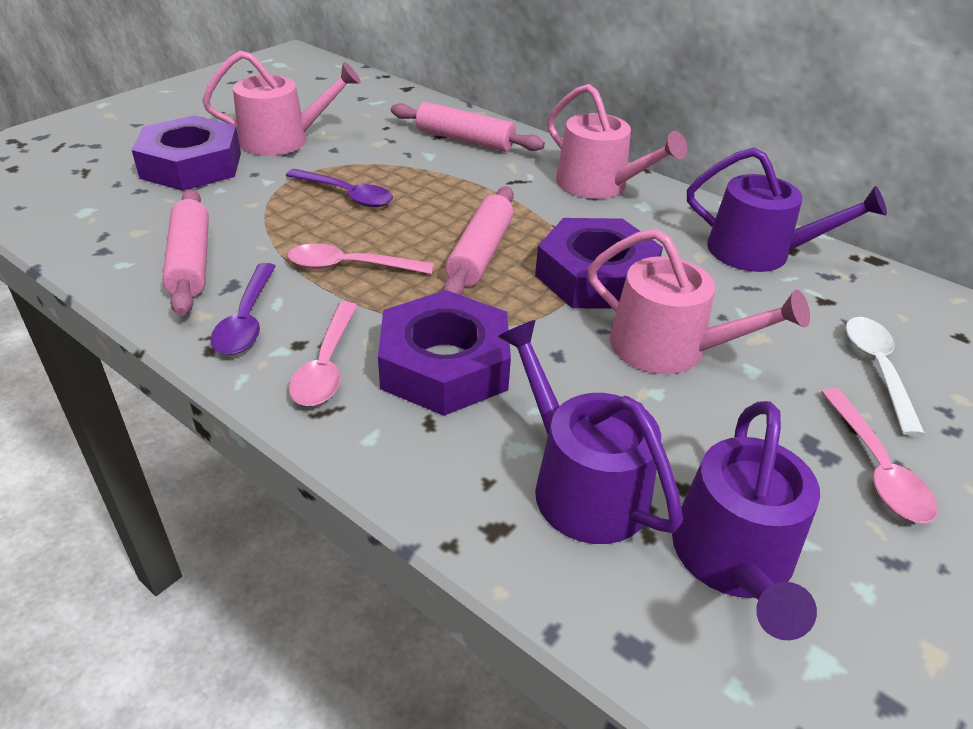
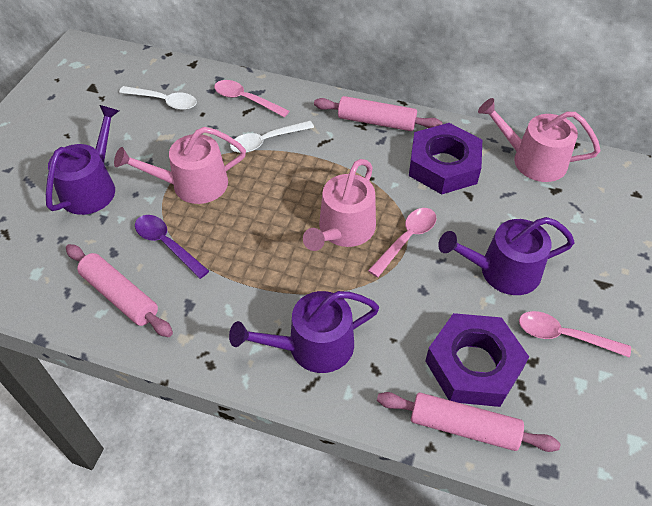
purple nut: 3 -> 2
purple spoon: 2 -> 1
white spoon: 1 -> 2

